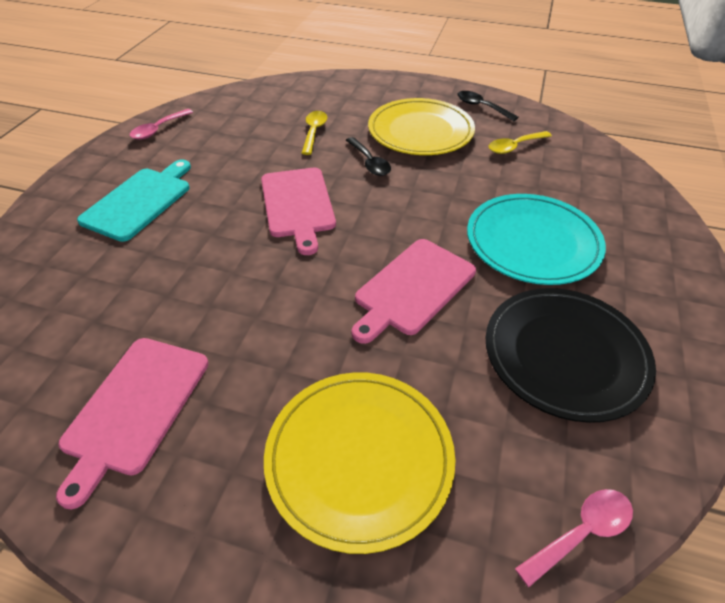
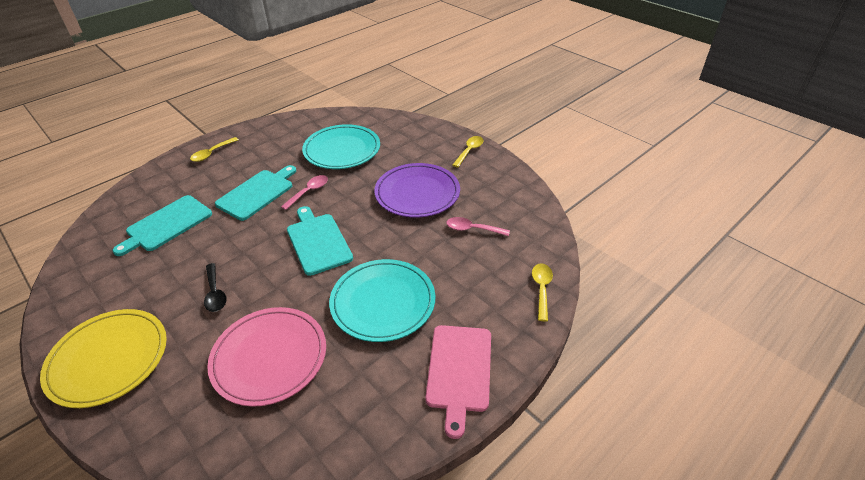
black plate: 1 -> 0
black spoon: 2 -> 1
pink cutting board: 3 -> 1
pink plate: 0 -> 1
purple plate: 0 -> 1
turquoise cutting board: 1 -> 3
turquoise plate: 1 -> 2
yellow plate: 2 -> 1
yellow spoon: 2 -> 3

